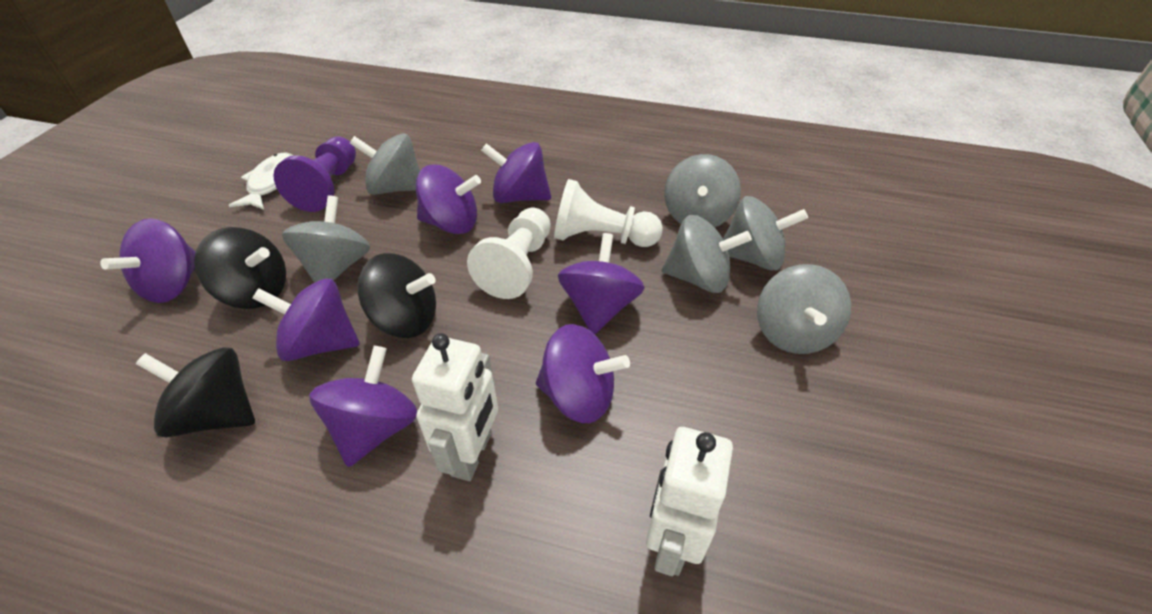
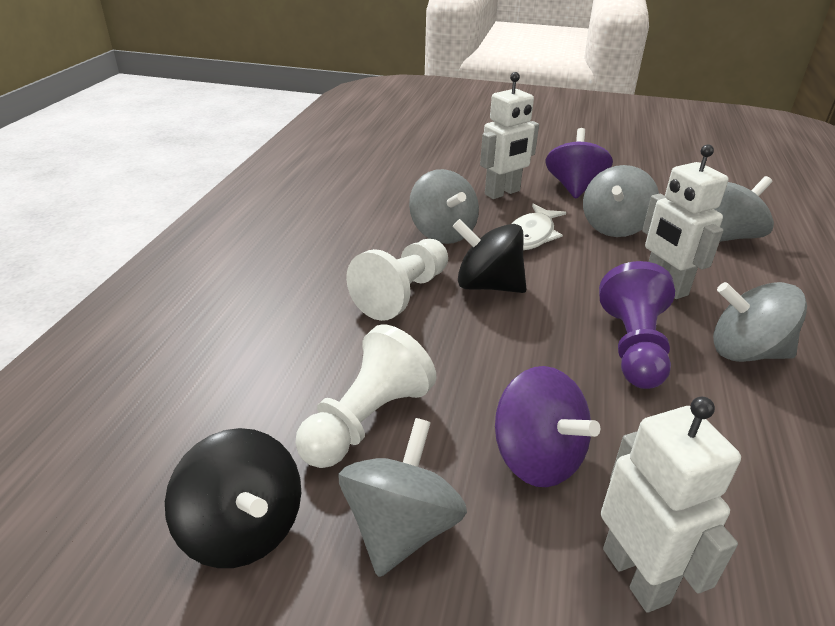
black spinning top: 3 -> 2
grey spinning top: 6 -> 5
purple spinning top: 7 -> 2
white robot: 2 -> 3

